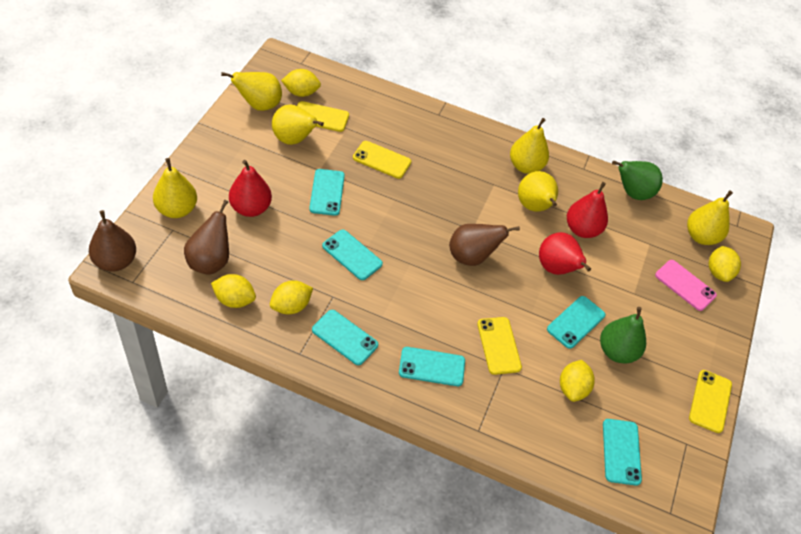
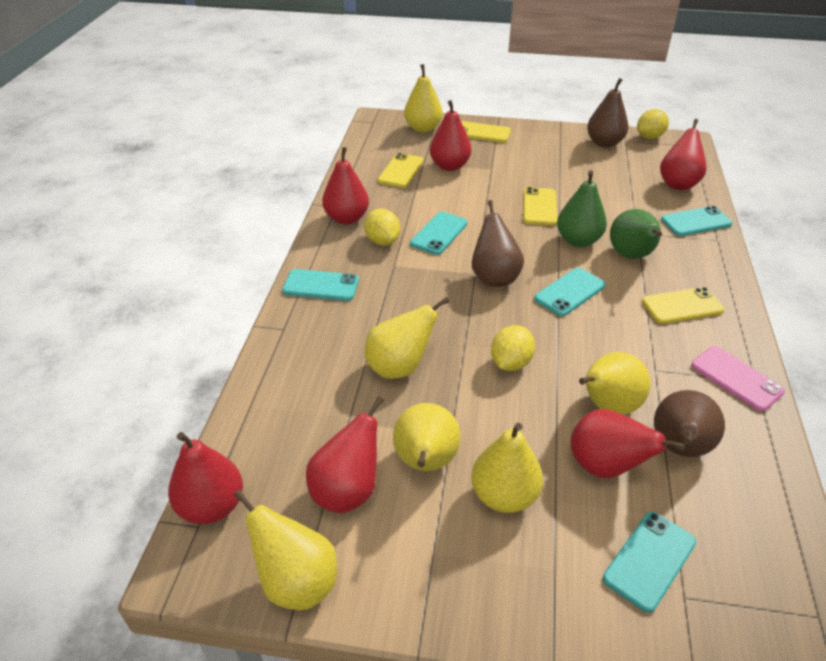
red pear: 3 -> 6
turquoise phone: 6 -> 5
yellow lemon: 5 -> 3

